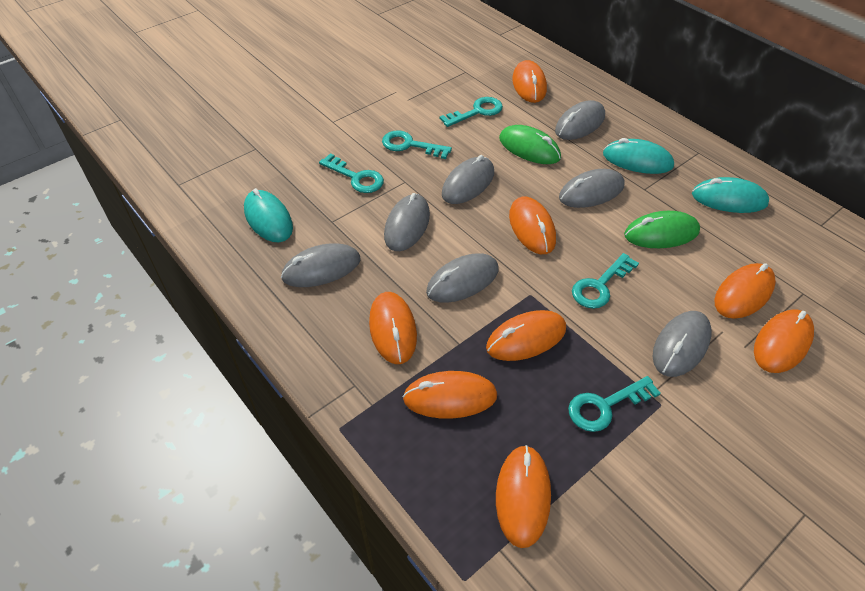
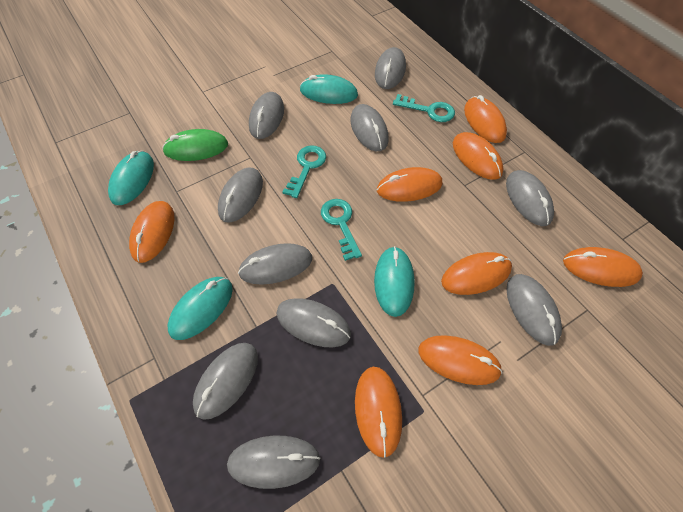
green mouse: 2 -> 1
grey mouse: 7 -> 10
turquoise key: 5 -> 3
turquoise mouse: 3 -> 4

